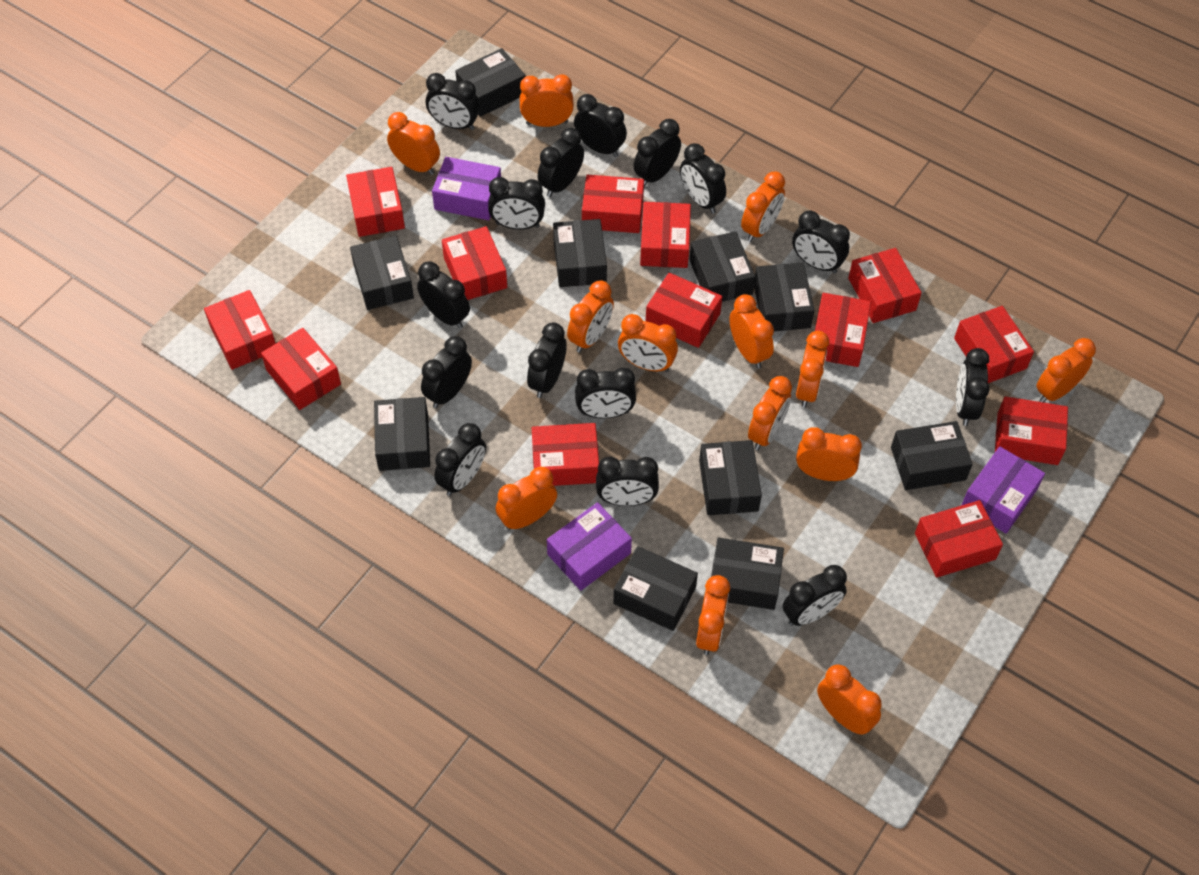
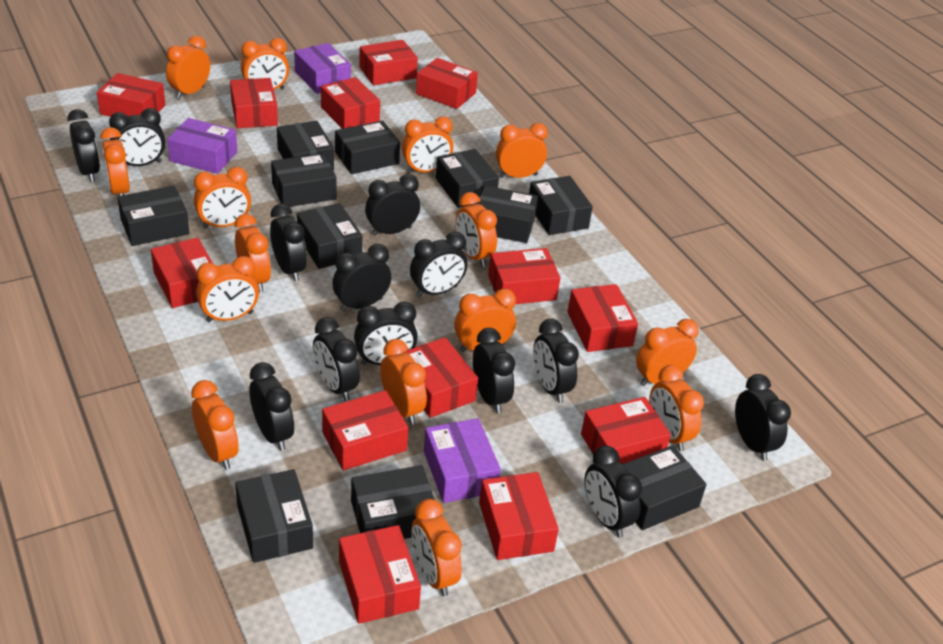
black box: 10 -> 11
black clock: 15 -> 13
orange clock: 13 -> 15

